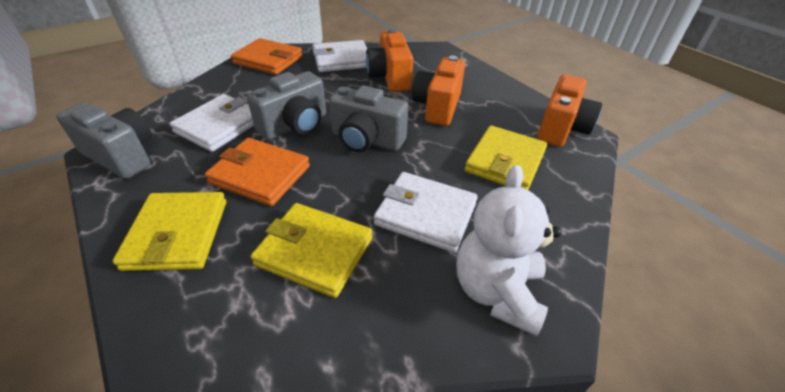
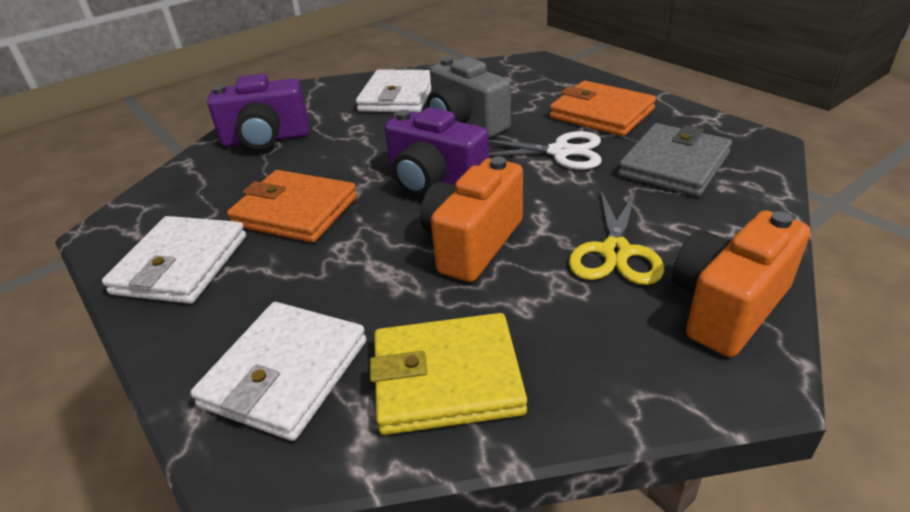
grey camera: 3 -> 1
grey wallet: 0 -> 1
orange camera: 3 -> 2
purple camera: 0 -> 2
white scissors: 0 -> 1
white teddy bear: 1 -> 0
yellow scissors: 0 -> 1
yellow wallet: 3 -> 1

